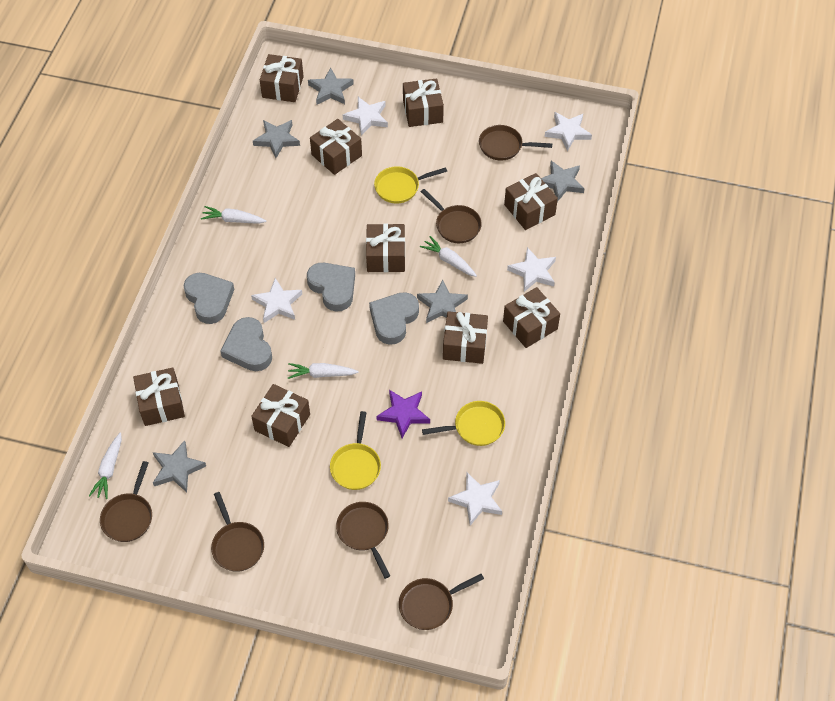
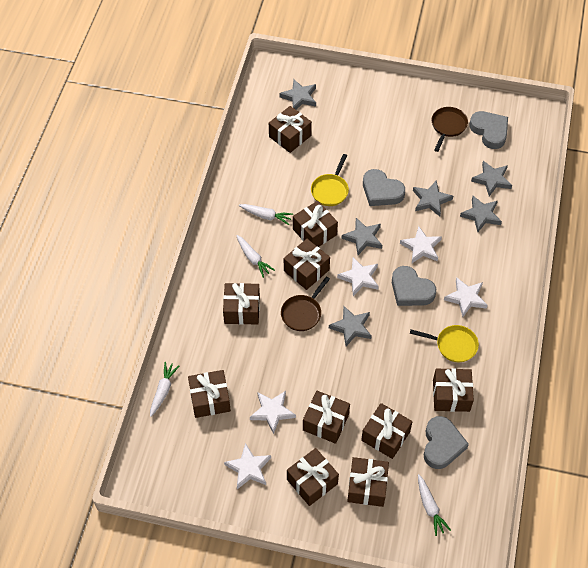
brown gift: 9 -> 10
brown pan: 6 -> 2
grey star: 5 -> 6
purple star: 1 -> 0
yellow pan: 3 -> 2

